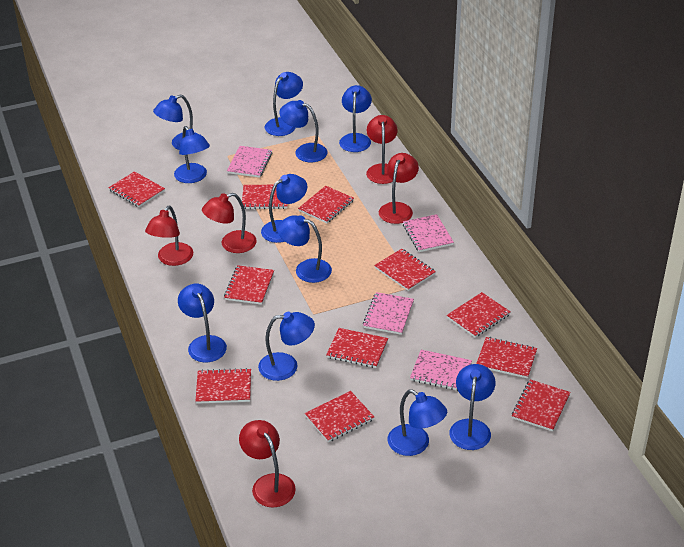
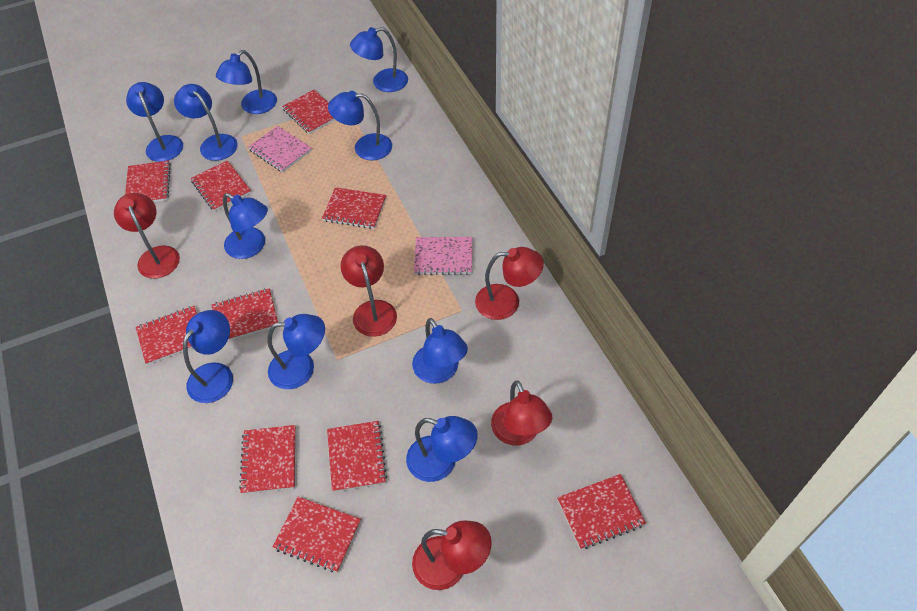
blue lamp: 11 -> 10
pink notebook: 4 -> 2
red notebook: 11 -> 10

